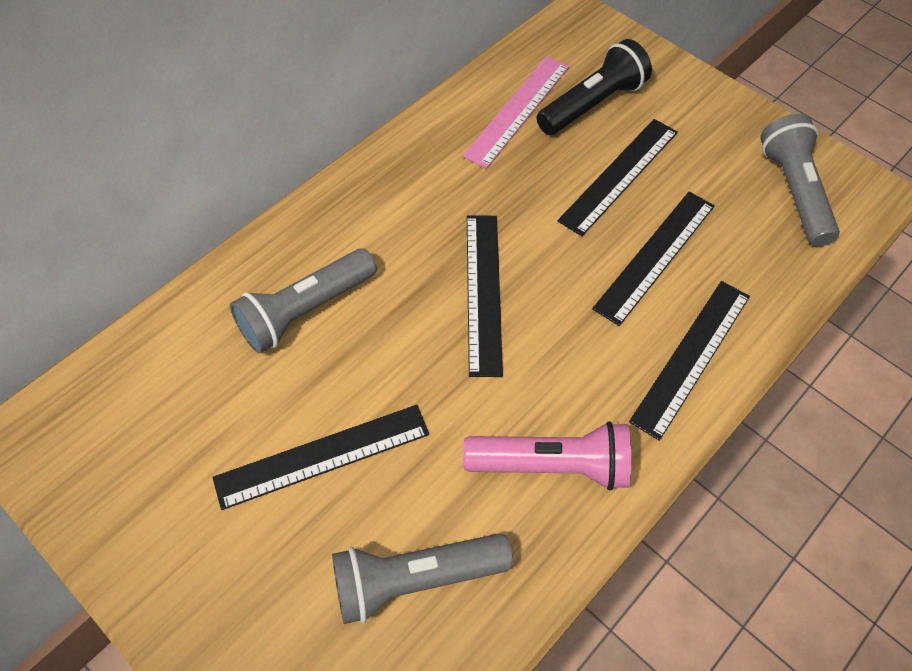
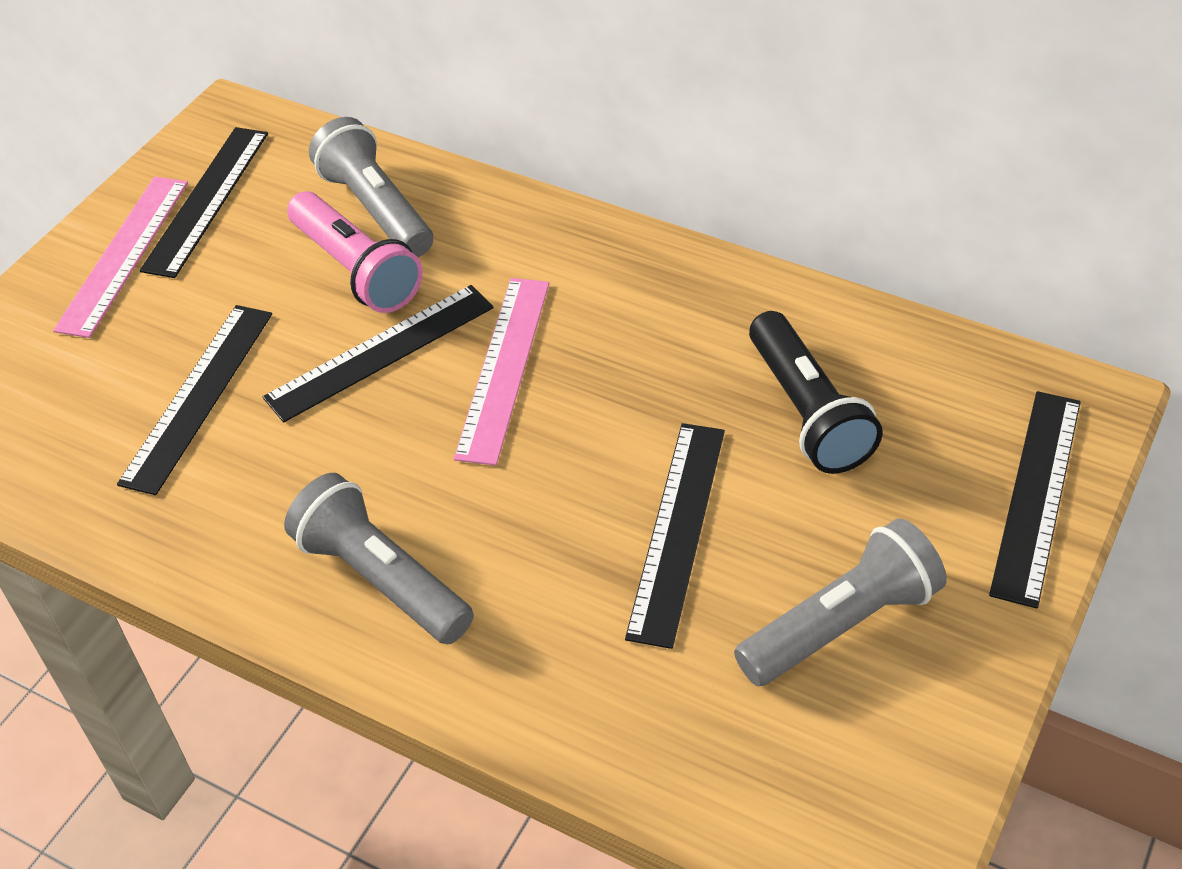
pink ruler: 1 -> 2

